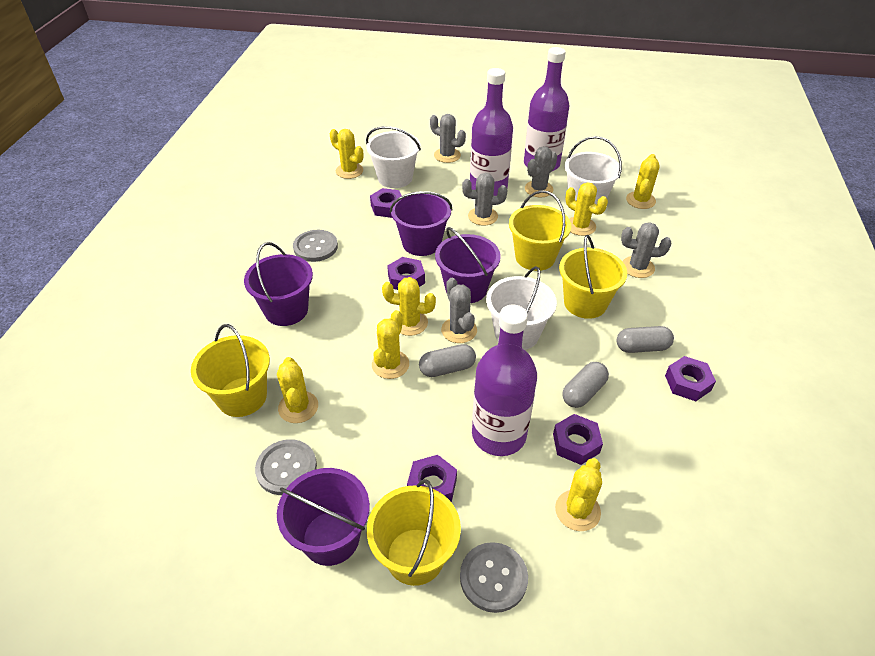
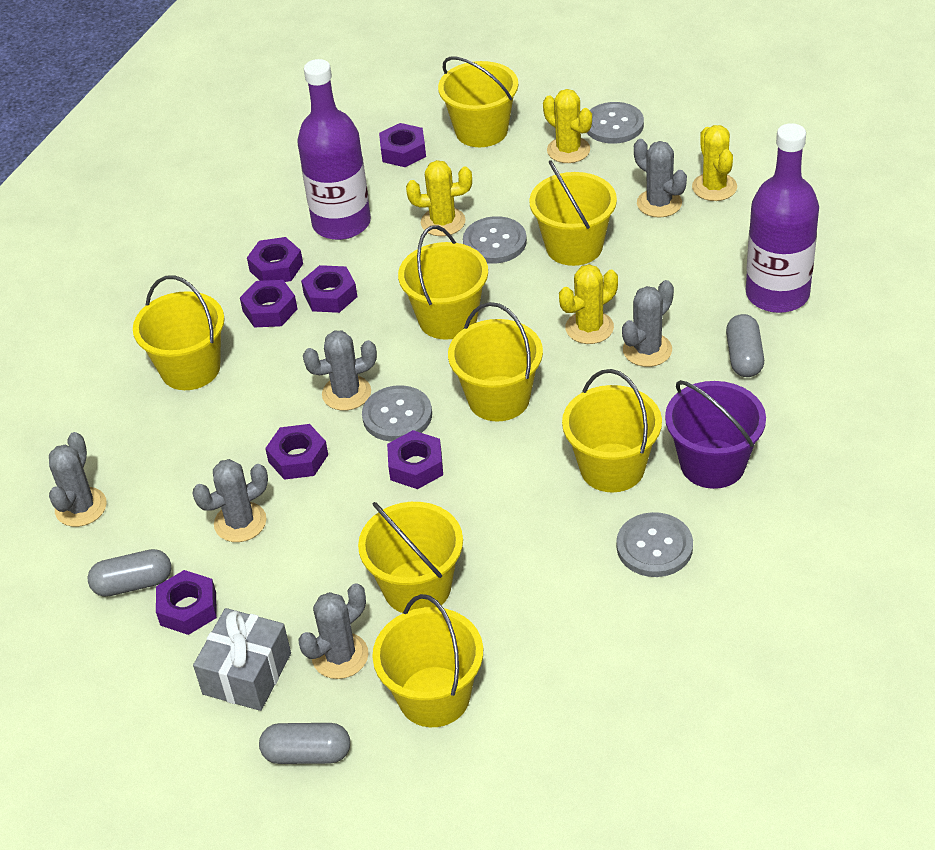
grey button: 3 -> 4
grey cactus: 5 -> 6
grey gift: 0 -> 1
purple bottle: 3 -> 2
purple bucket: 4 -> 1
purple nut: 5 -> 7
white bucket: 3 -> 0
yellow bucket: 4 -> 8
yellow cactus: 7 -> 4

